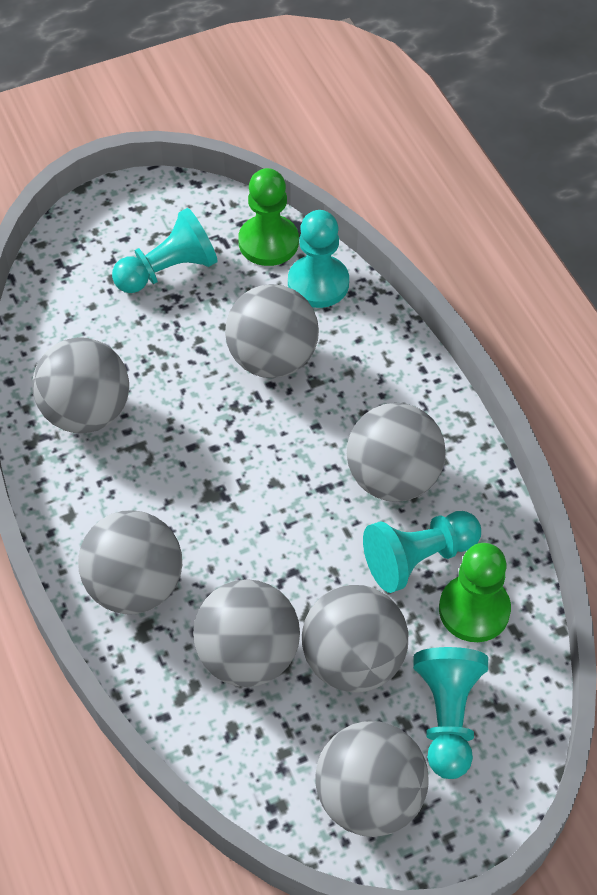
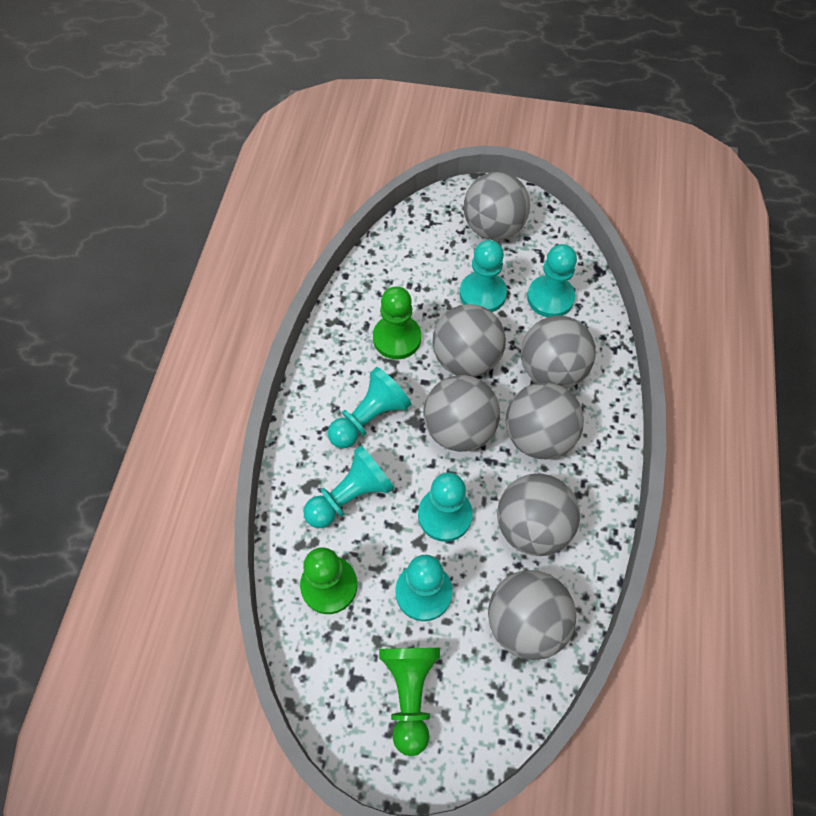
green pawn: 2 -> 3
turquoise pawn: 4 -> 6

